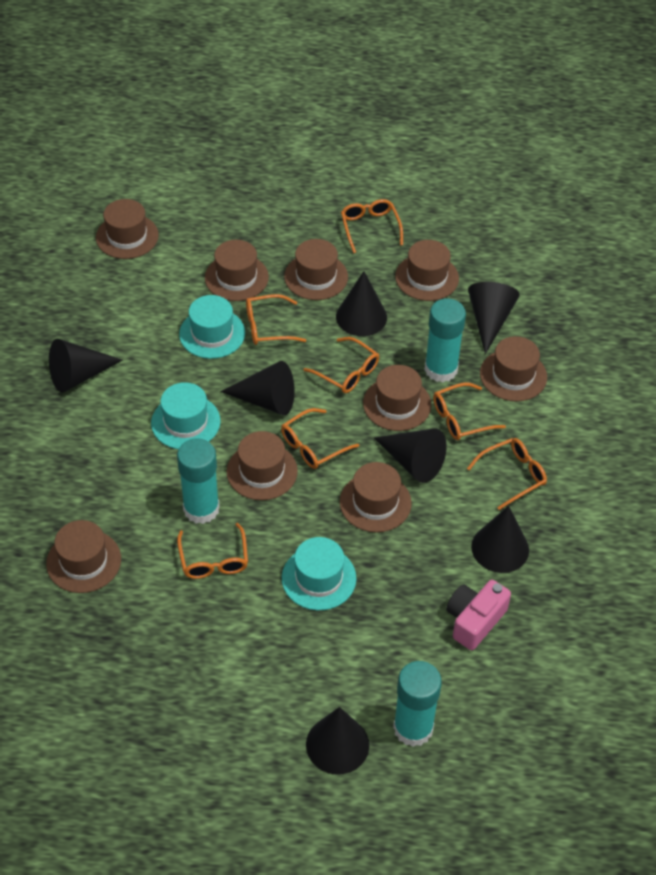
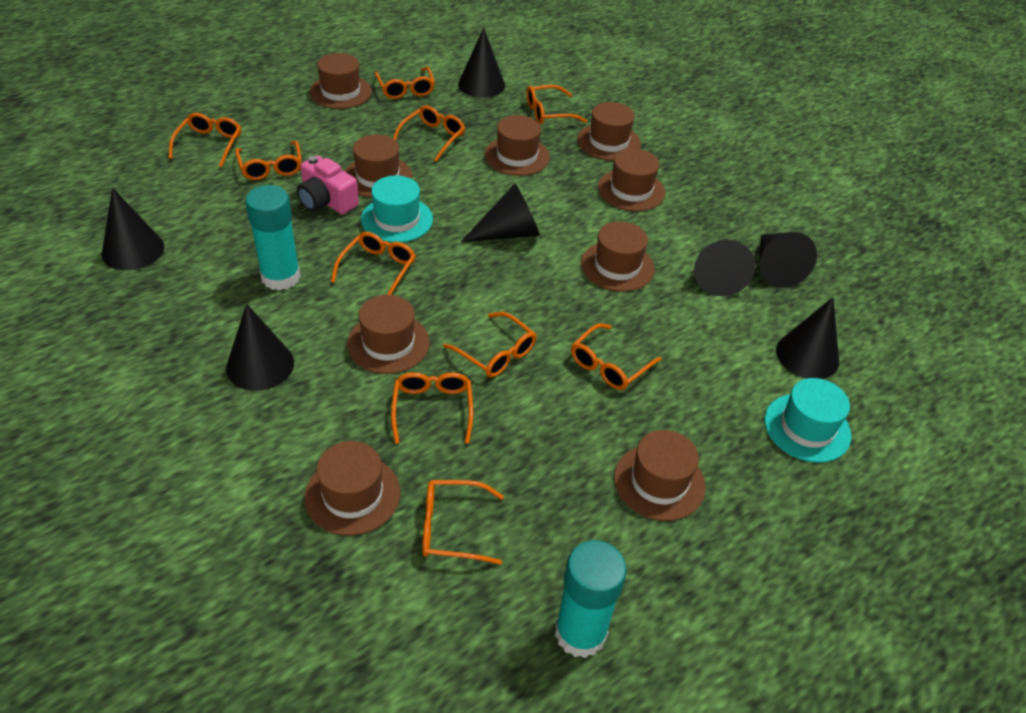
orange glasses: 7 -> 10
turquoise glue stick: 3 -> 2
turquoise hat: 3 -> 2

